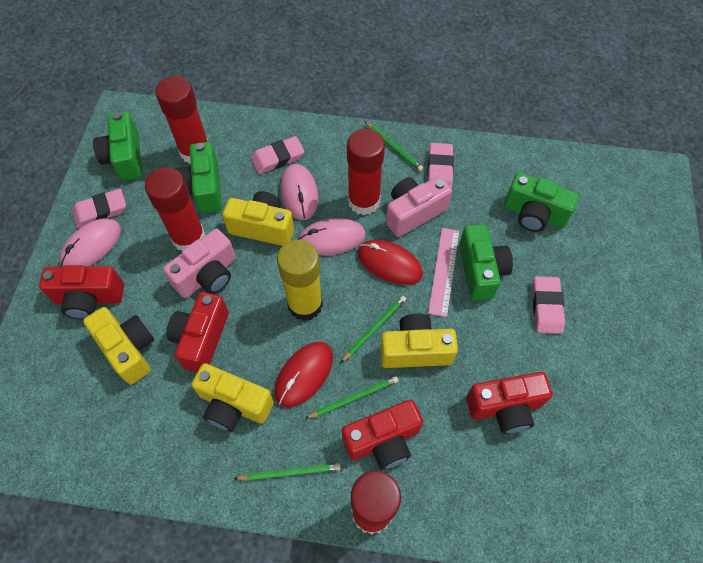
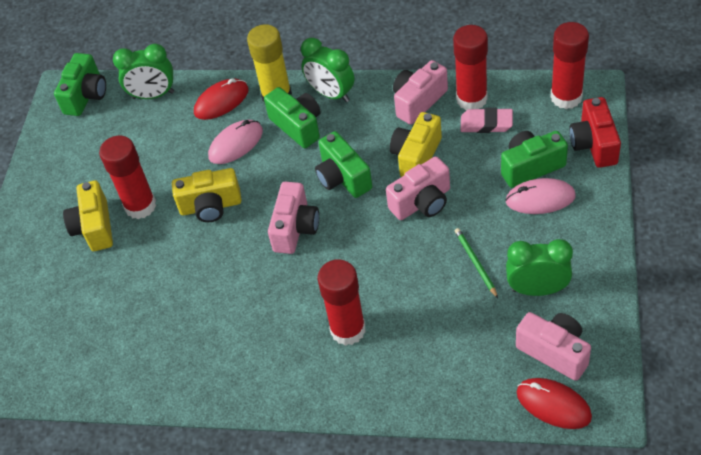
green clock: 0 -> 3
green pencil: 4 -> 1
pink camera: 2 -> 4
pink eraser: 4 -> 1
pink mouse: 3 -> 2
pink ruler: 1 -> 0
red camera: 4 -> 1
yellow camera: 4 -> 3

